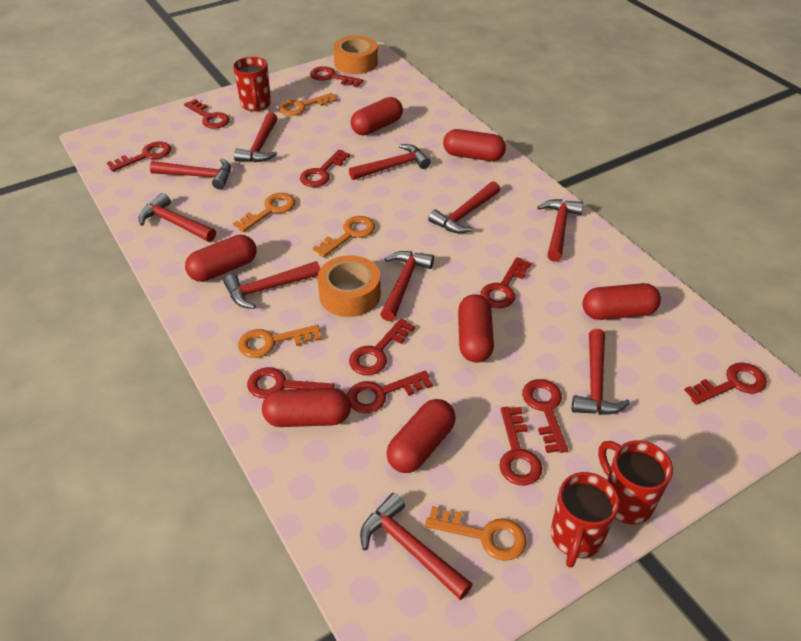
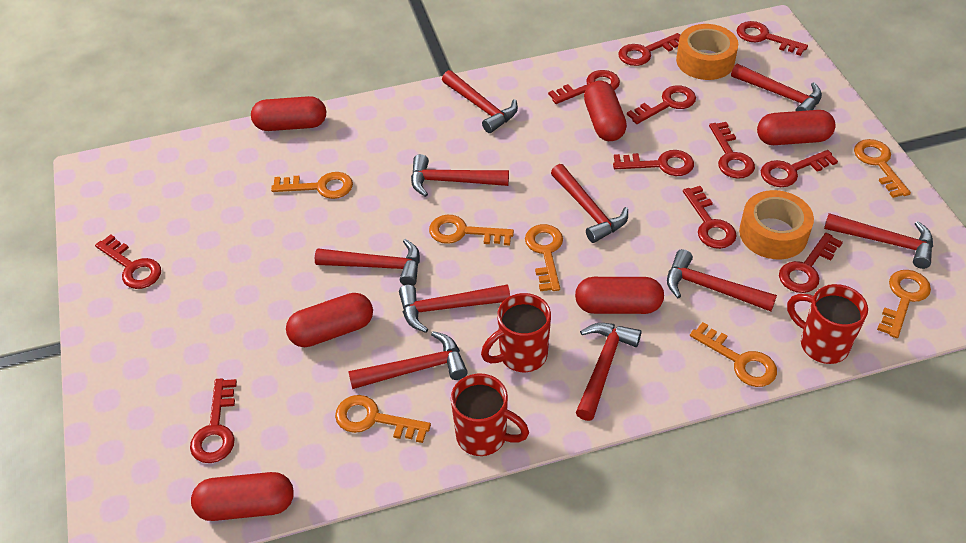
orange key: 5 -> 7
red capsule: 7 -> 6

